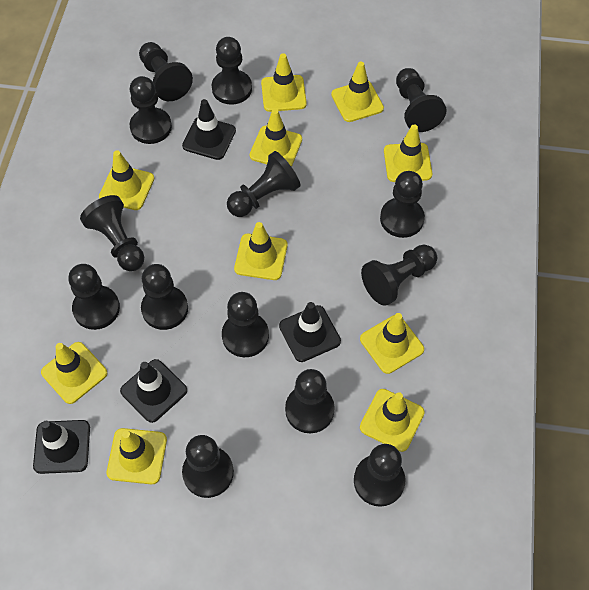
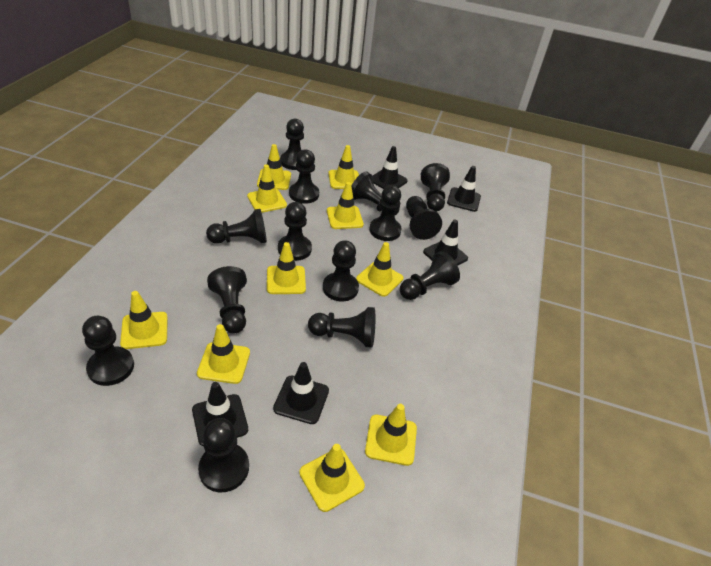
black traffic cone: 4 -> 5

